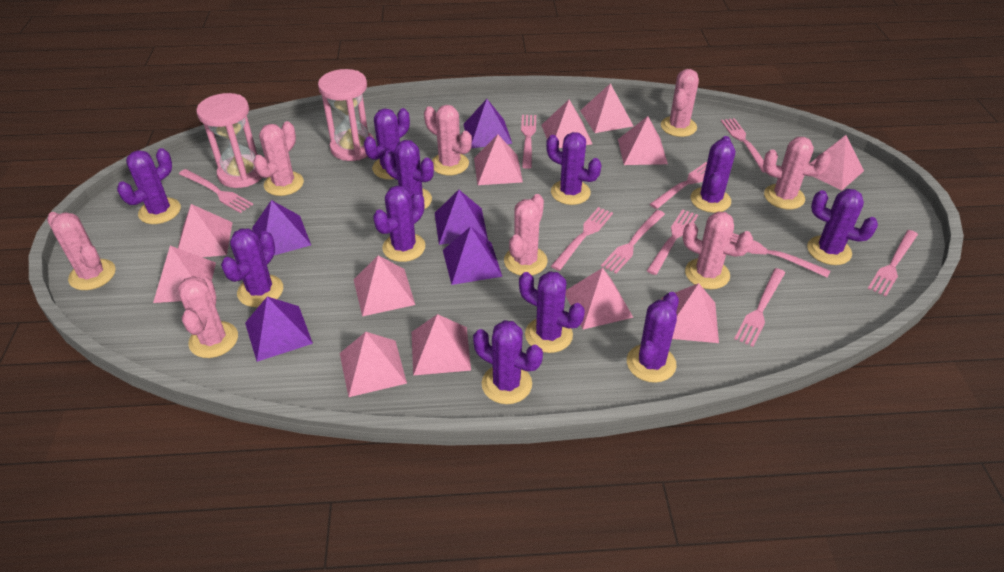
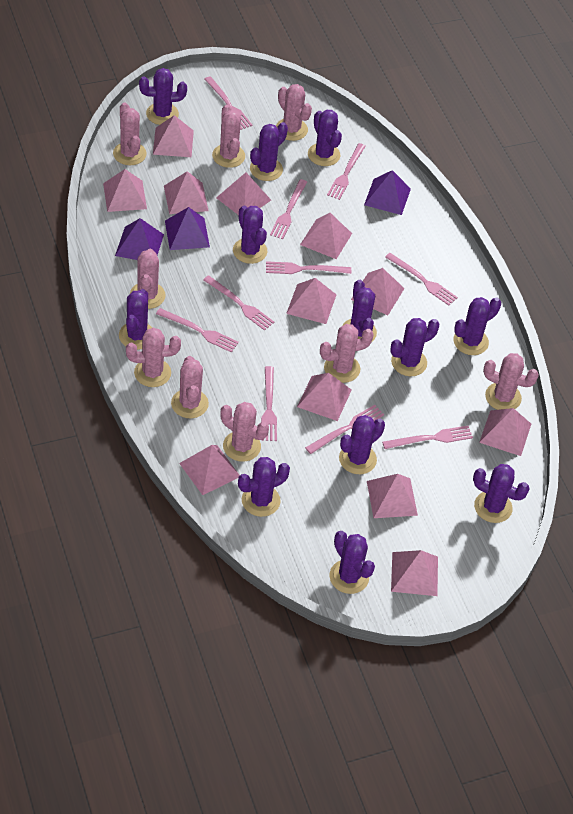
pink cactus: 8 -> 9
pink hourglass: 2 -> 0
purple cactus: 11 -> 12
purple pyramid: 5 -> 3

